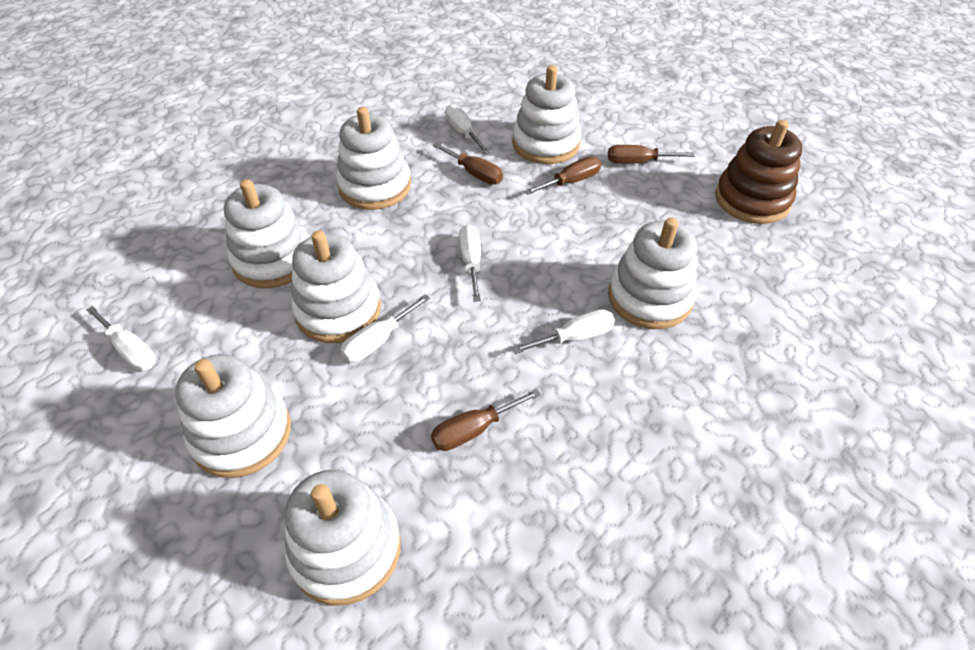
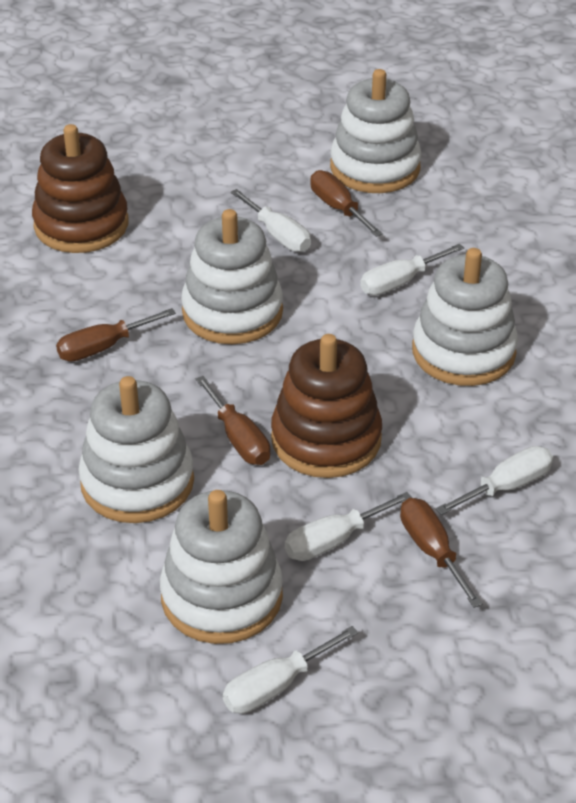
brown stacking toy: 1 -> 2
white stacking toy: 7 -> 5

